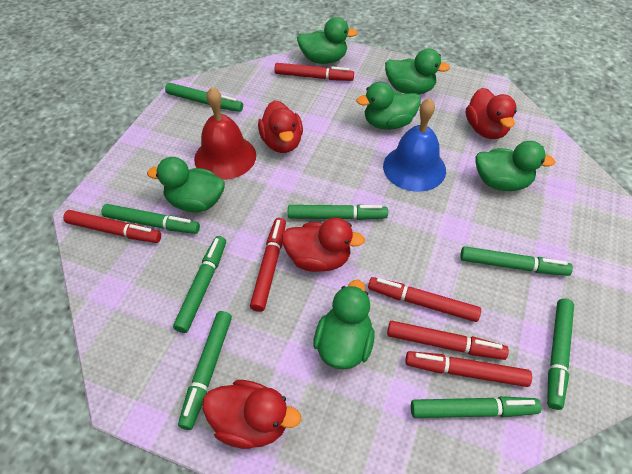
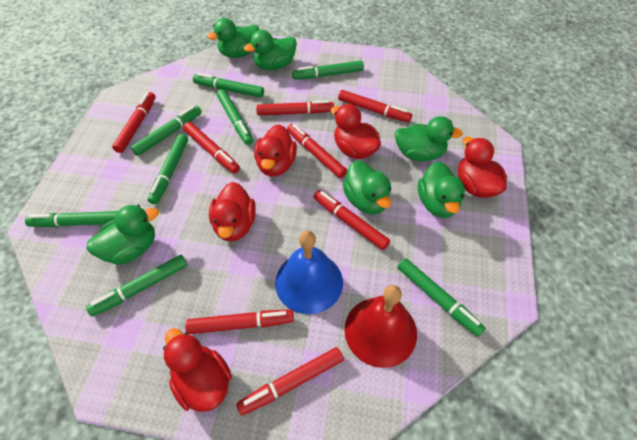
red duck: 4 -> 5
red marker: 6 -> 8

